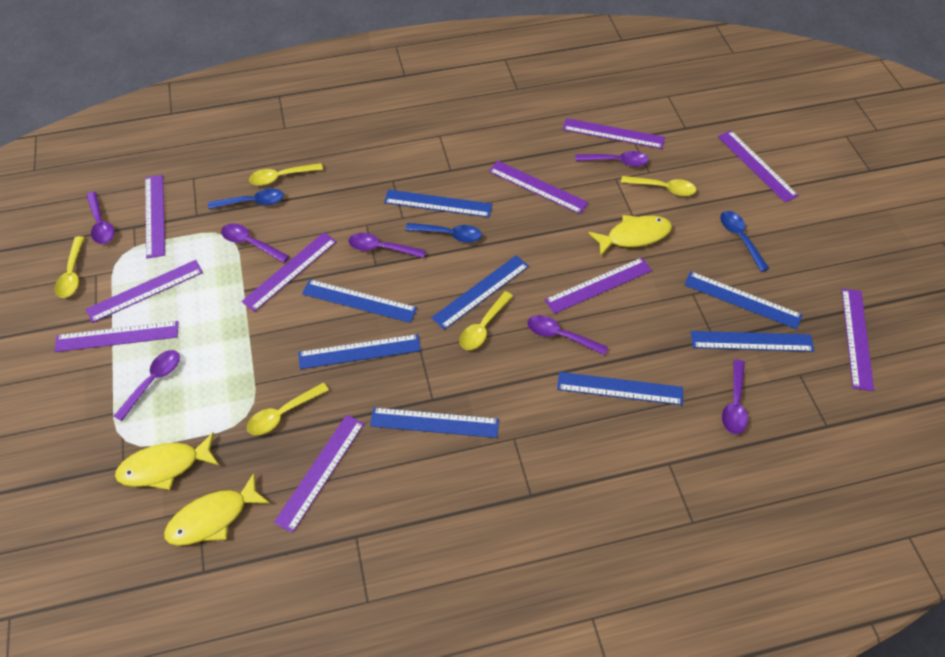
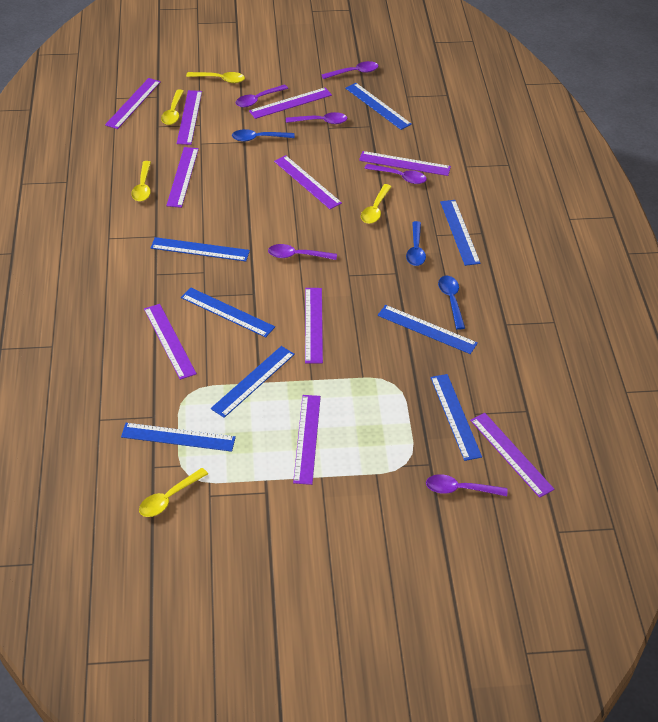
purple spoon: 7 -> 6
yellow fish: 3 -> 0

